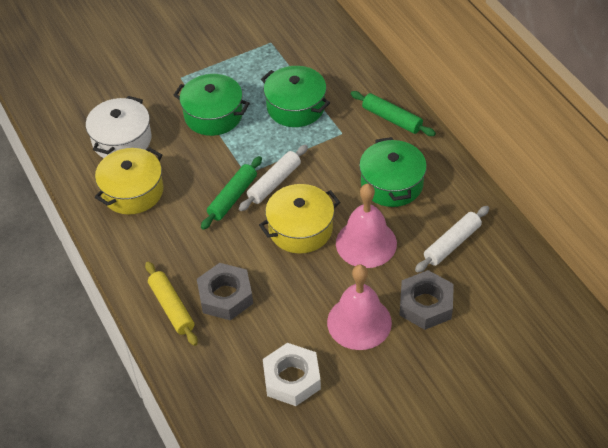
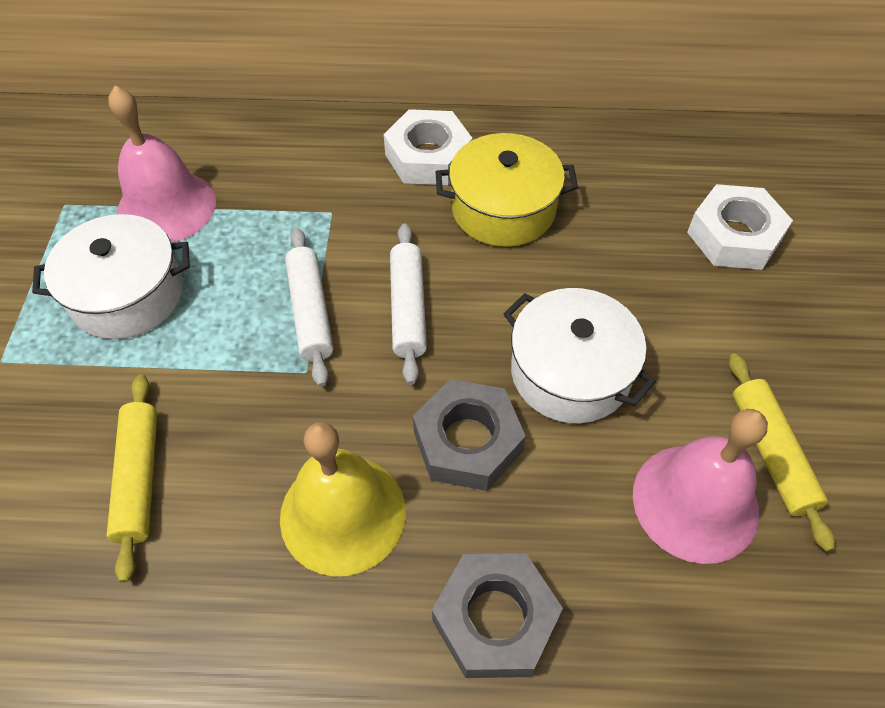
green pot: 3 -> 0
green rolling pin: 2 -> 0
white nut: 1 -> 2
white pot: 1 -> 2
yellow bell: 0 -> 1
yellow pot: 2 -> 1
yellow rolling pin: 1 -> 2

